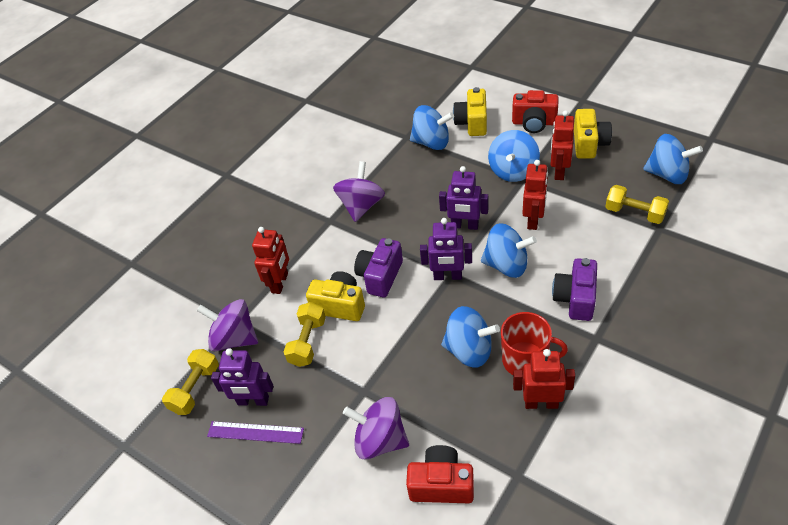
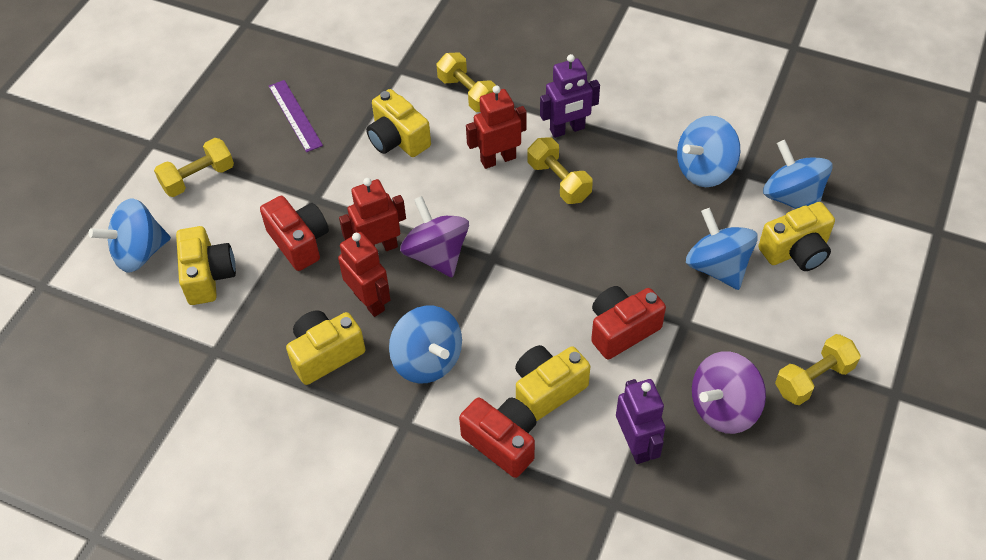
purple camera: 2 -> 0
purple robot: 3 -> 2
purple spinning top: 3 -> 2
red camera: 2 -> 3
red mug: 1 -> 0
red robot: 4 -> 3
yellow camera: 3 -> 5
yellow dumbbell: 3 -> 4

